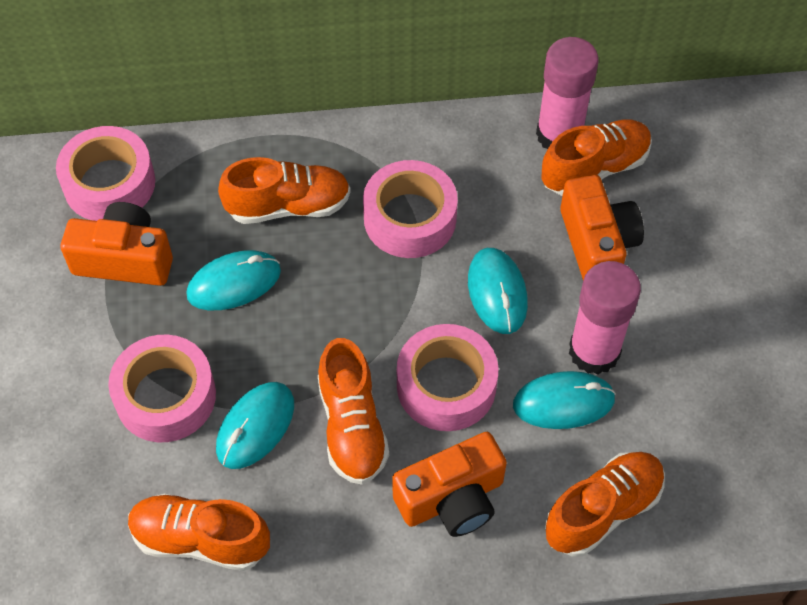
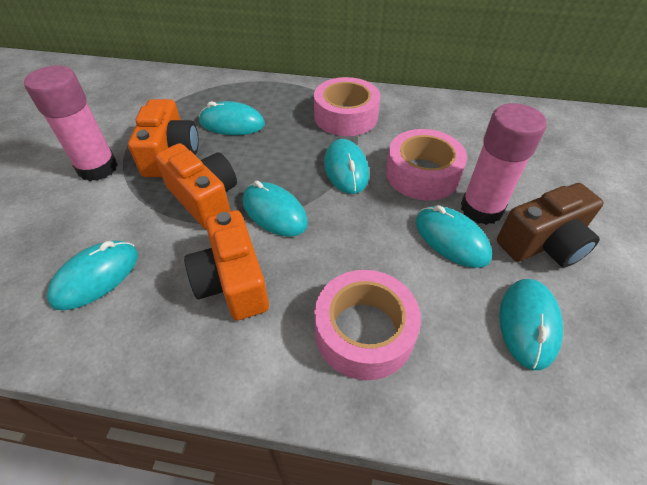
brown camera: 0 -> 1
orange shoe: 5 -> 0
pink tape: 4 -> 3
turquoise mouse: 4 -> 6

